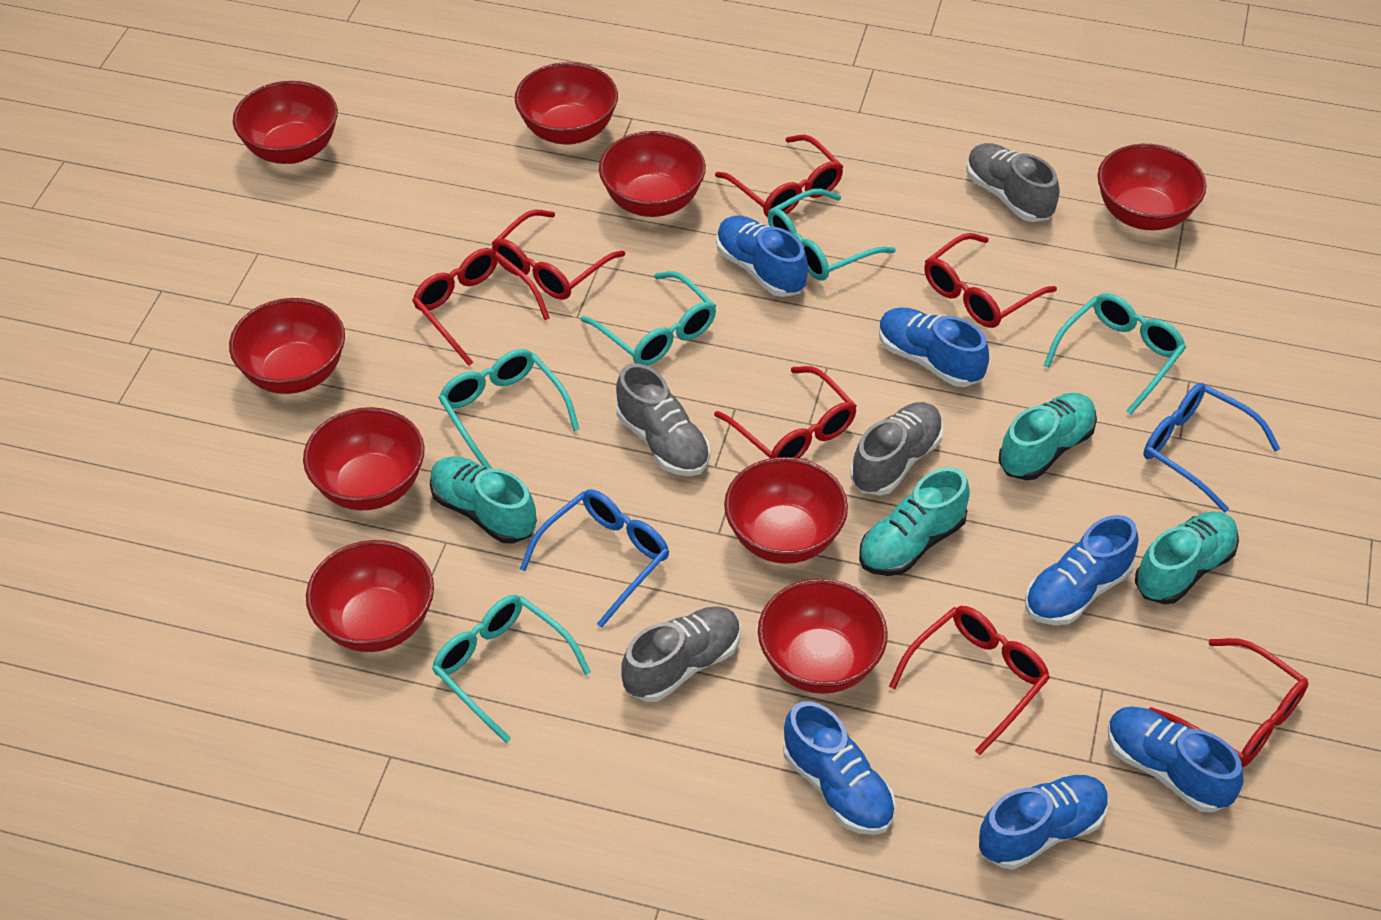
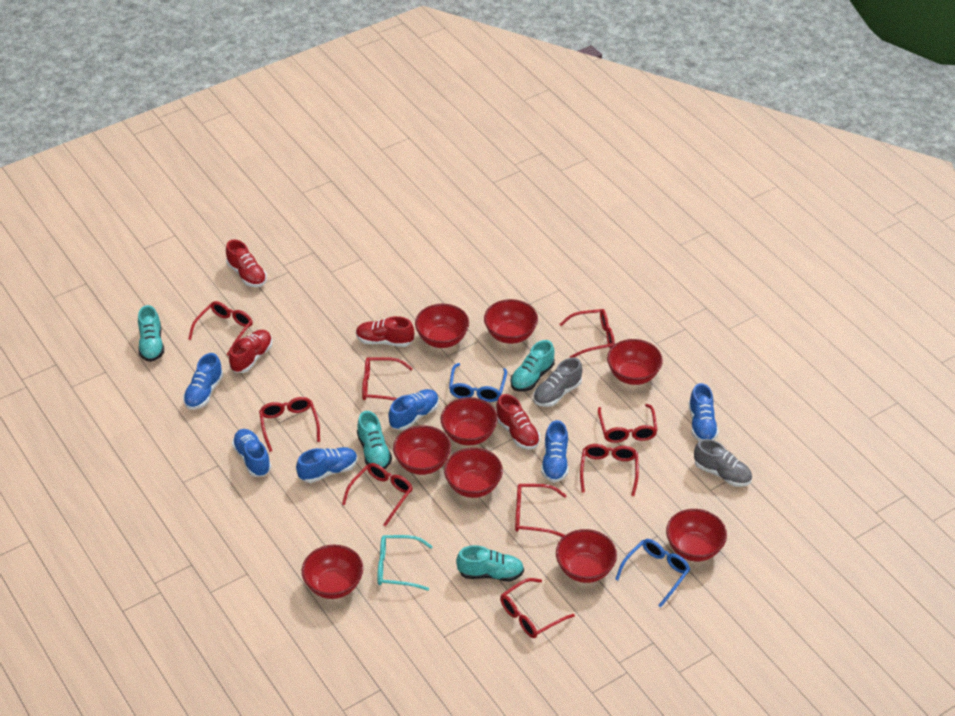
grey shoe: 4 -> 2
red glasses: 7 -> 9
red shoe: 0 -> 4
turquoise glasses: 5 -> 1

